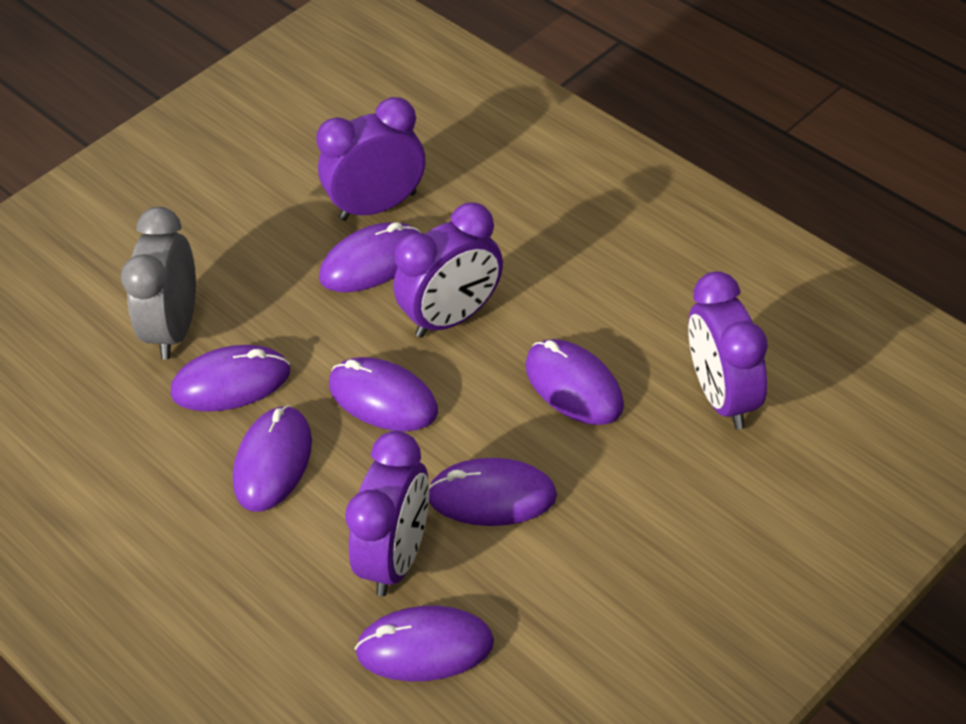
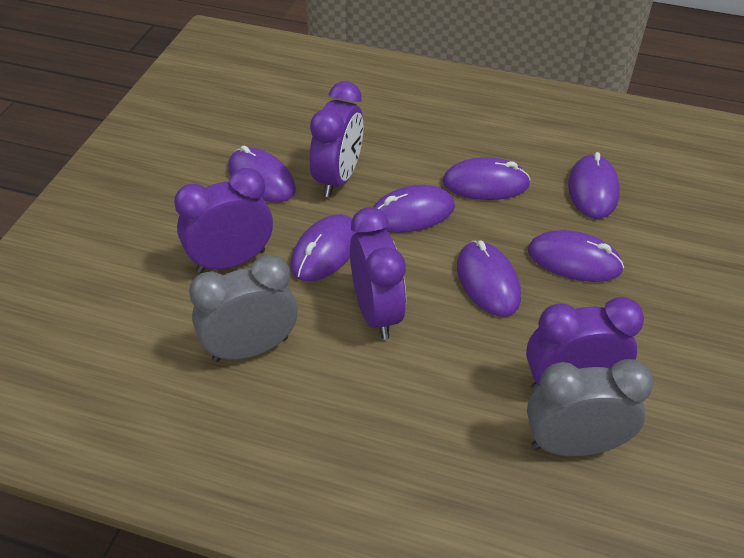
grey clock: 1 -> 2

